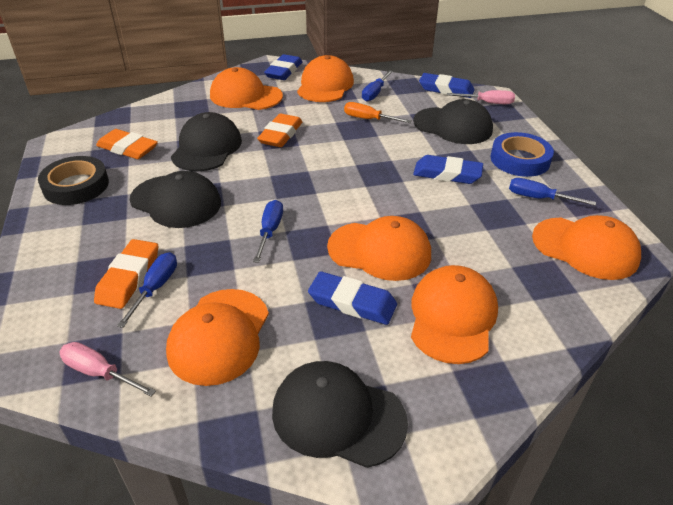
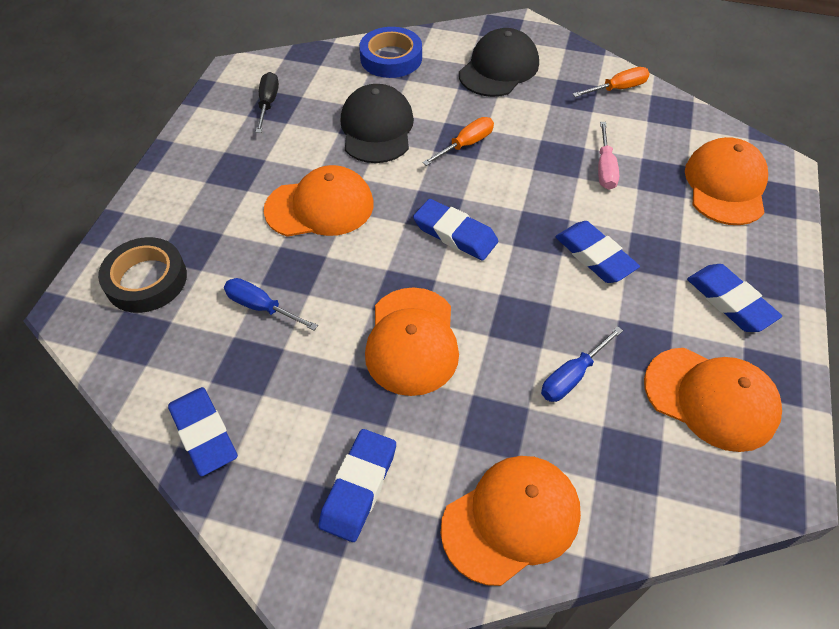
black cap: 4 -> 2
black screwdriver: 0 -> 1
blue eraser: 4 -> 5
blue screwdriver: 4 -> 2
orange cap: 6 -> 5
orange eraser: 3 -> 0
orange screwdriver: 1 -> 2
pink screwdriver: 2 -> 1

